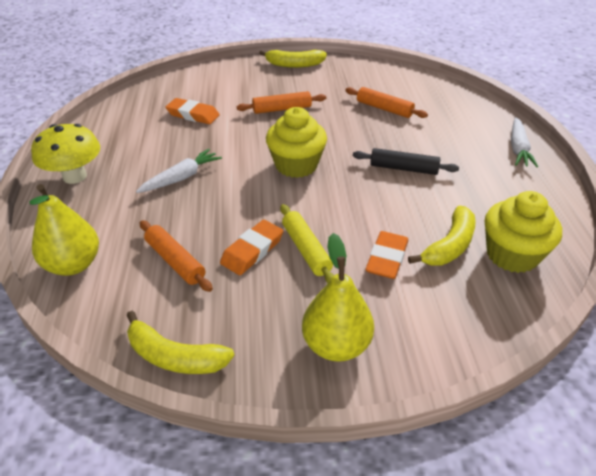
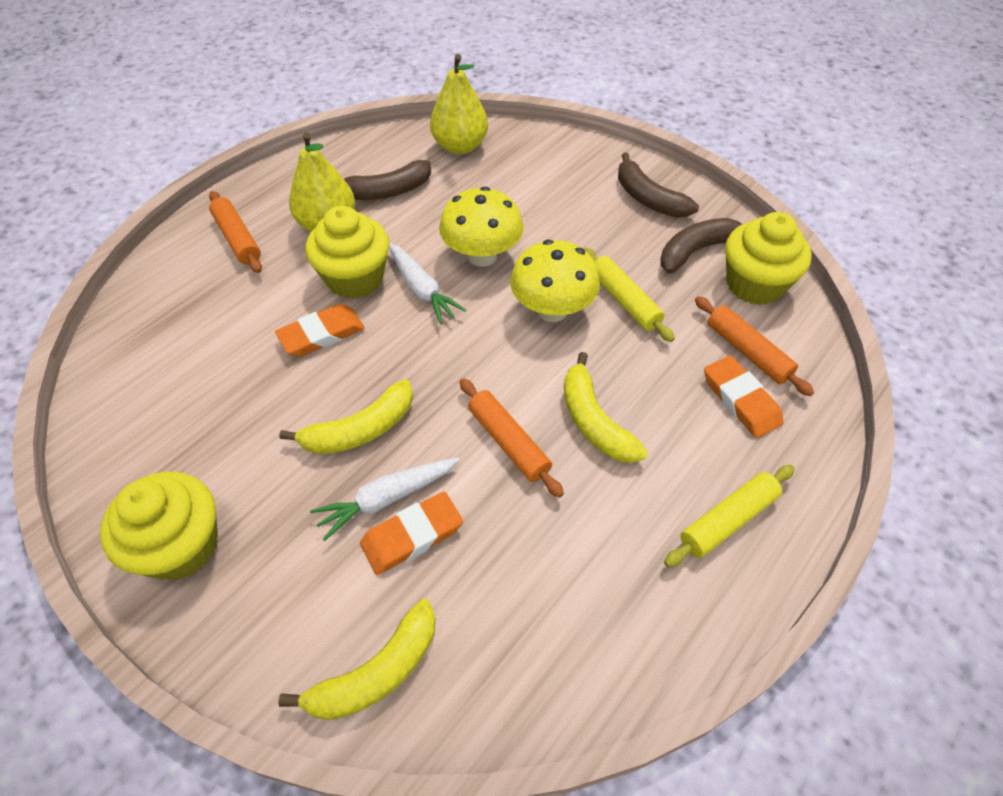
black rolling pin: 1 -> 0
brown banana: 0 -> 3
yellow cupcake: 2 -> 3
yellow mushroom: 1 -> 2
yellow rolling pin: 1 -> 2

